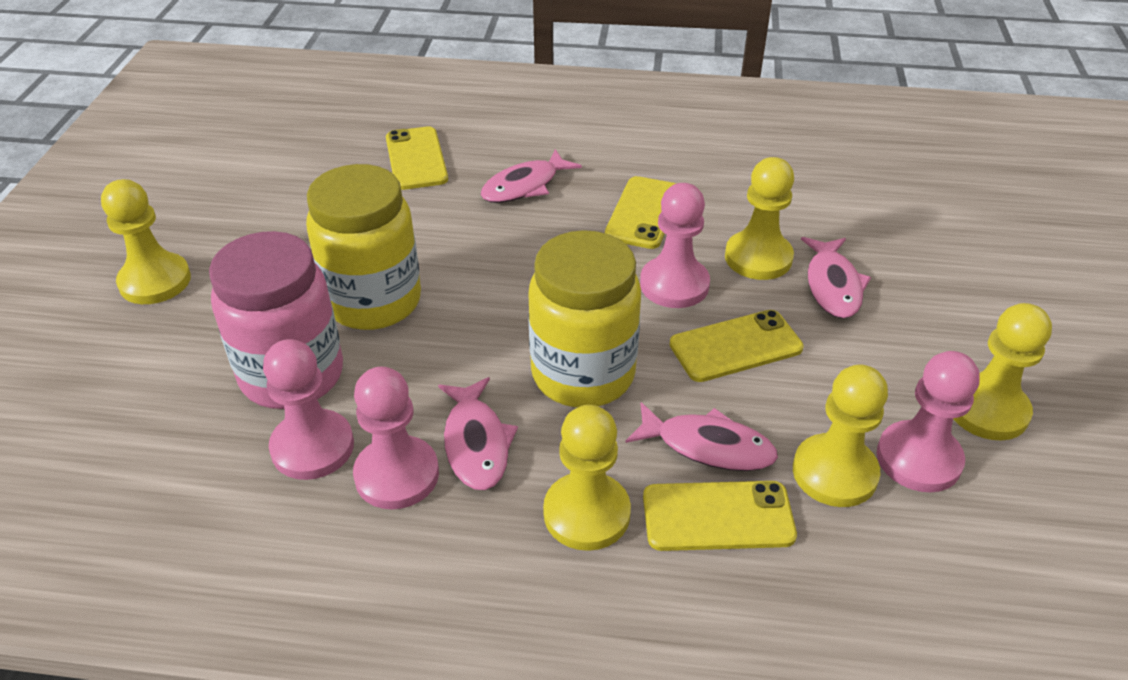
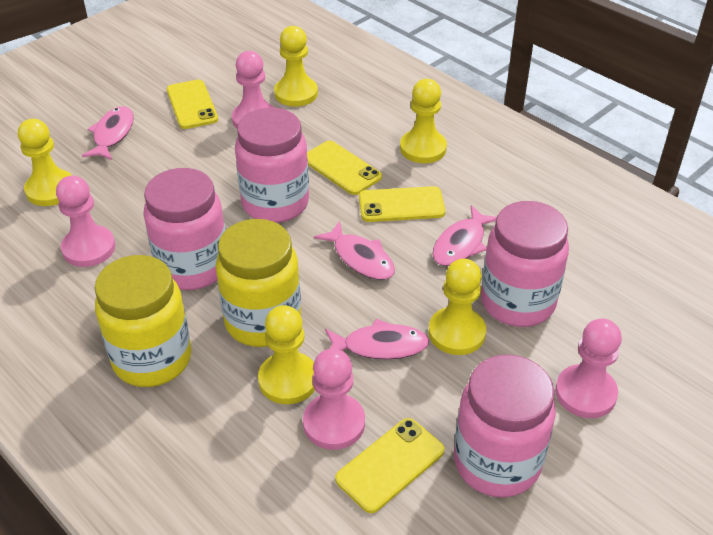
pink jar: 1 -> 4

